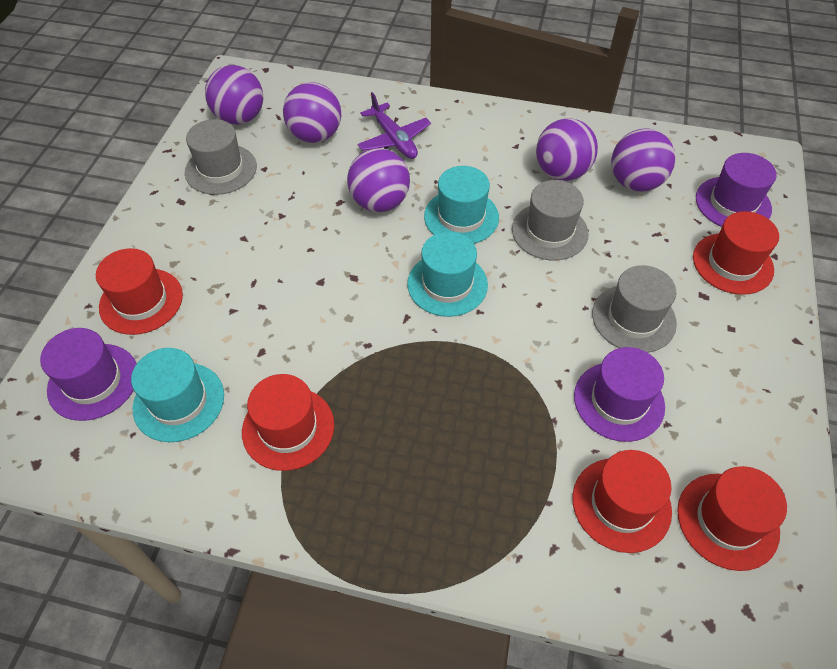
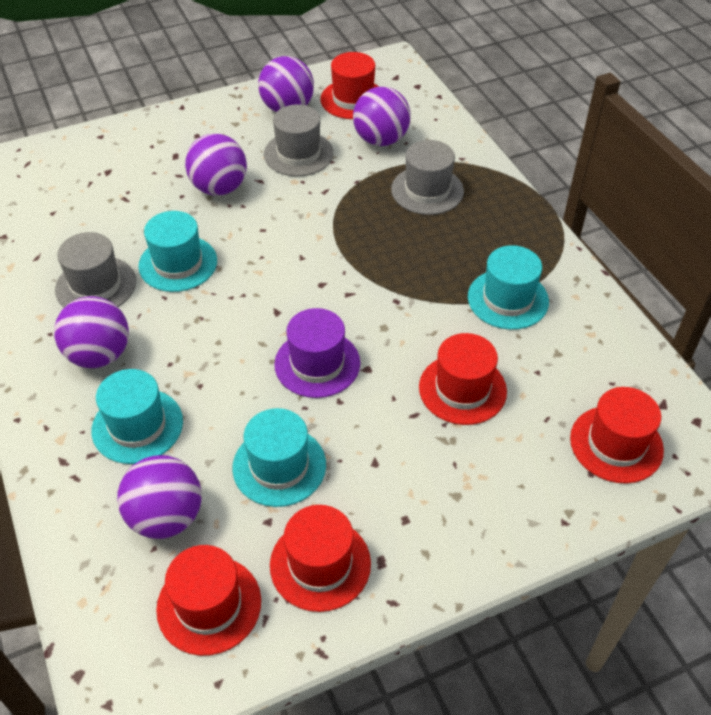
purple hat: 3 -> 1
purple plane: 1 -> 0
turquoise hat: 3 -> 4

